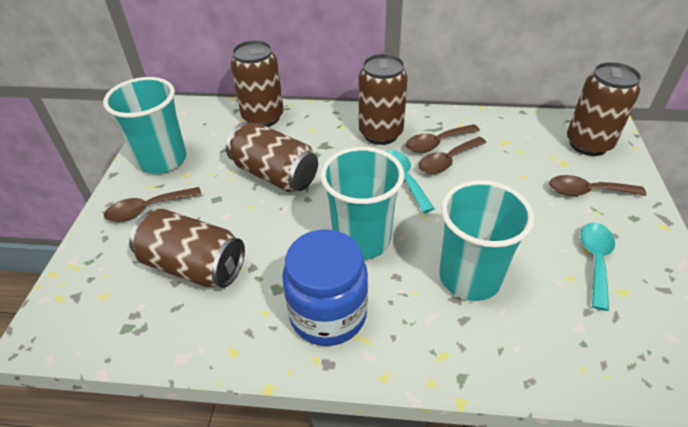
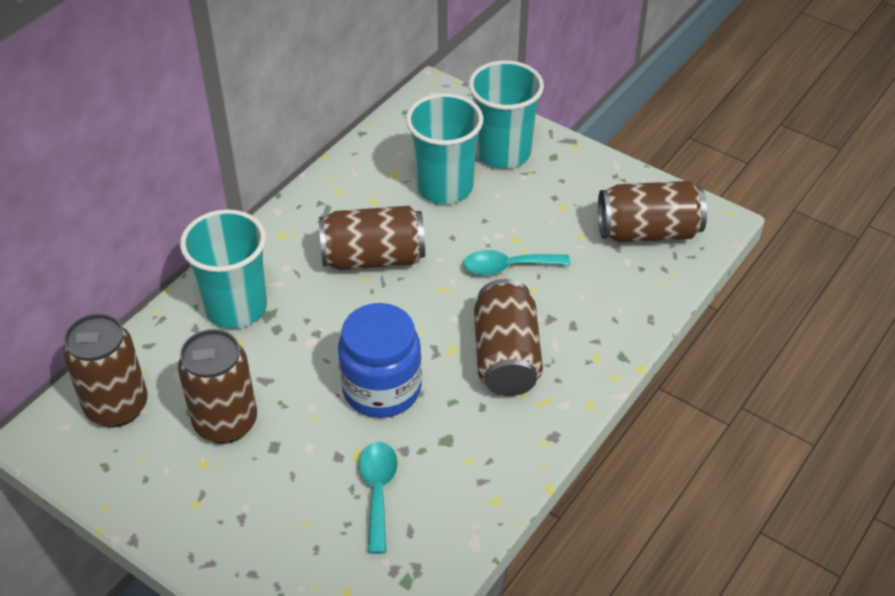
brown spoon: 4 -> 0

